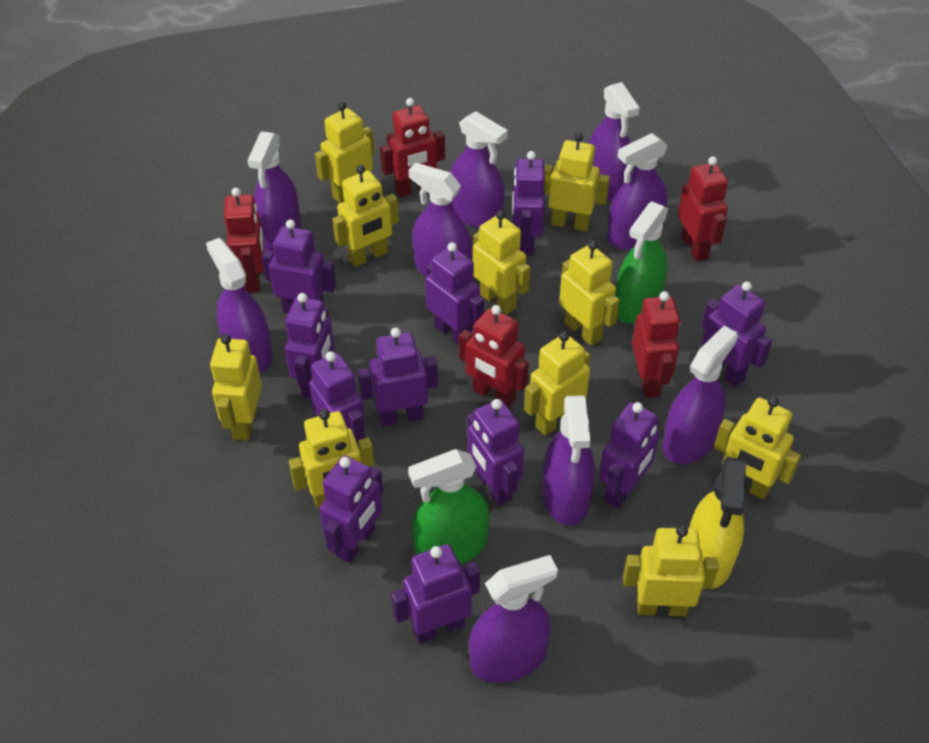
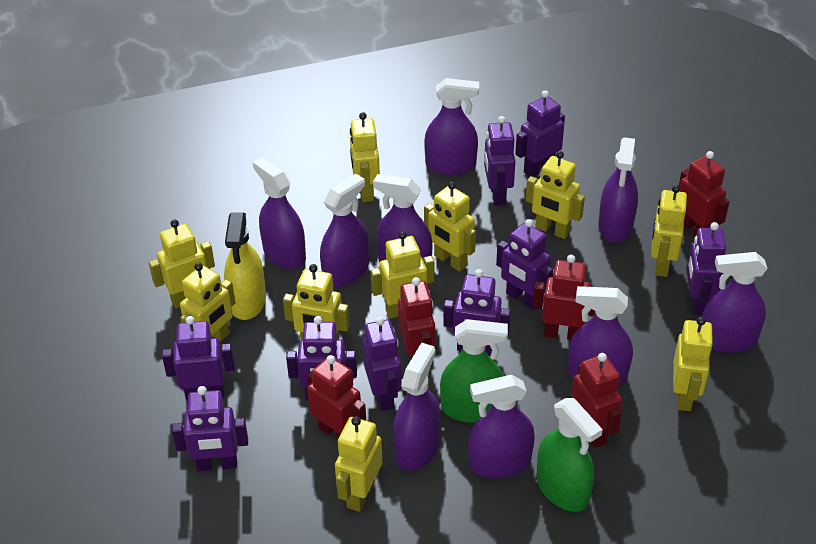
purple robot: 11 -> 9

